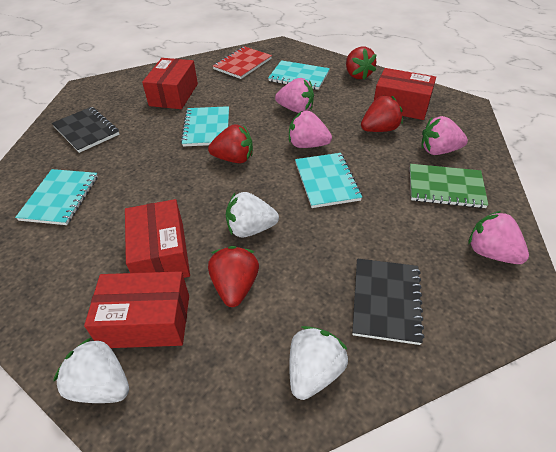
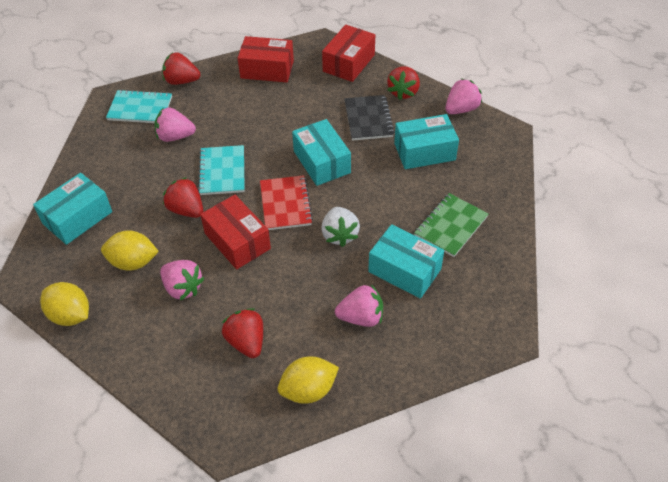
black notebook: 2 -> 1
red box: 4 -> 3
turquoise box: 0 -> 4
turquoise notebook: 4 -> 2
white strawberry: 3 -> 1
yellow lemon: 0 -> 3

